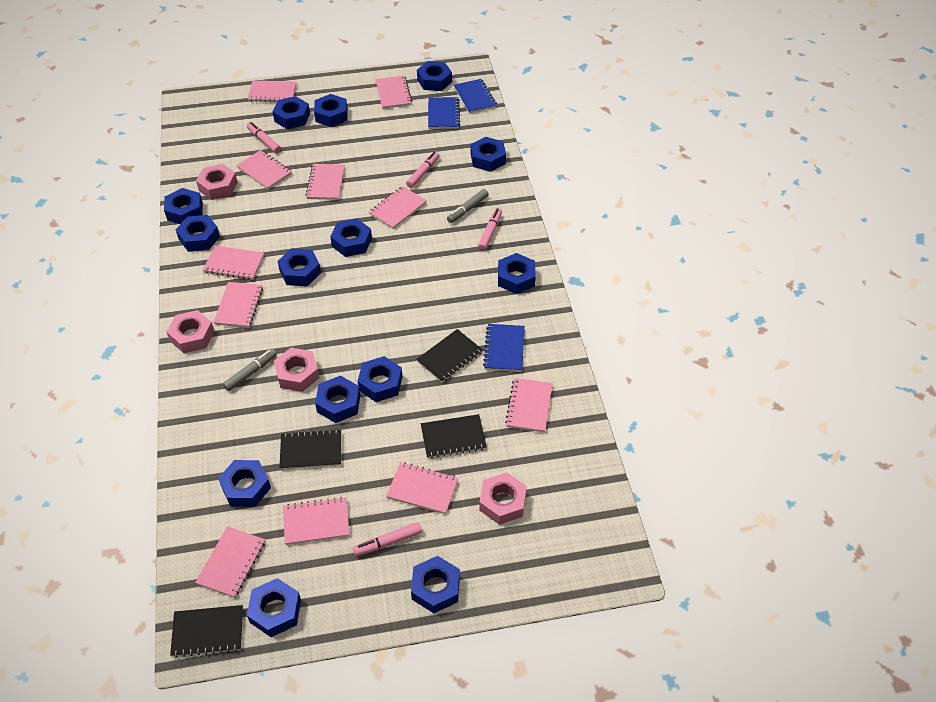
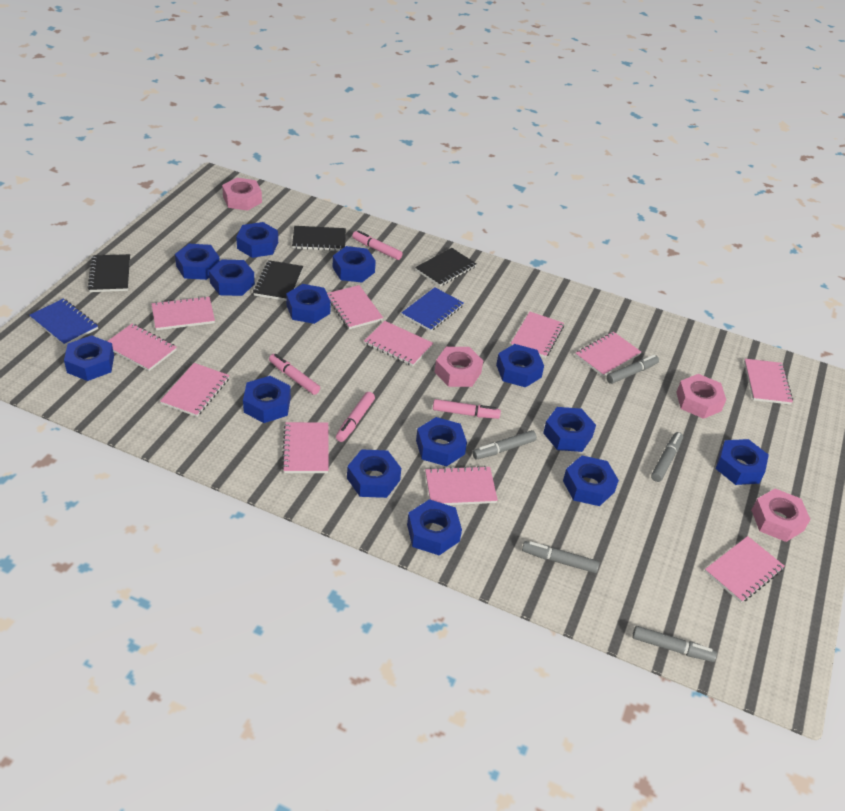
blue notebook: 3 -> 2
grey marker: 2 -> 5

